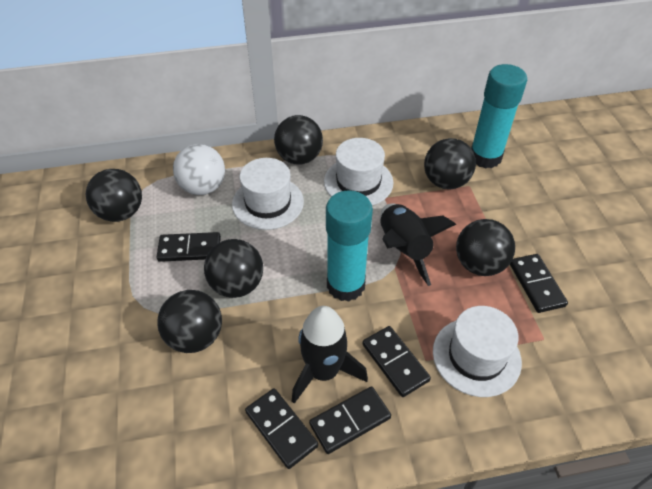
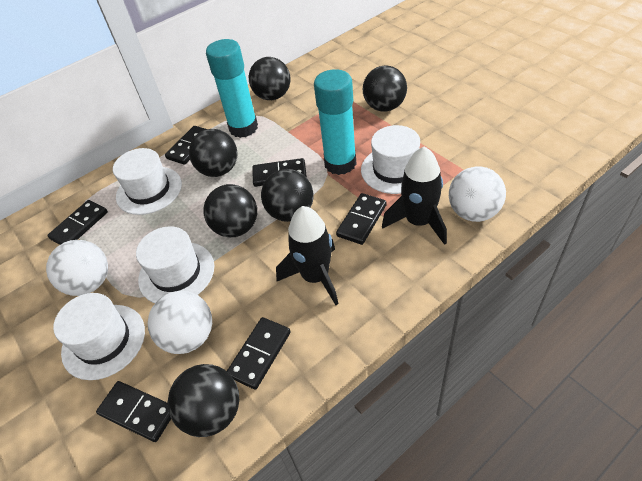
black domino: 5 -> 6
white ball: 1 -> 3
white hat: 3 -> 4

